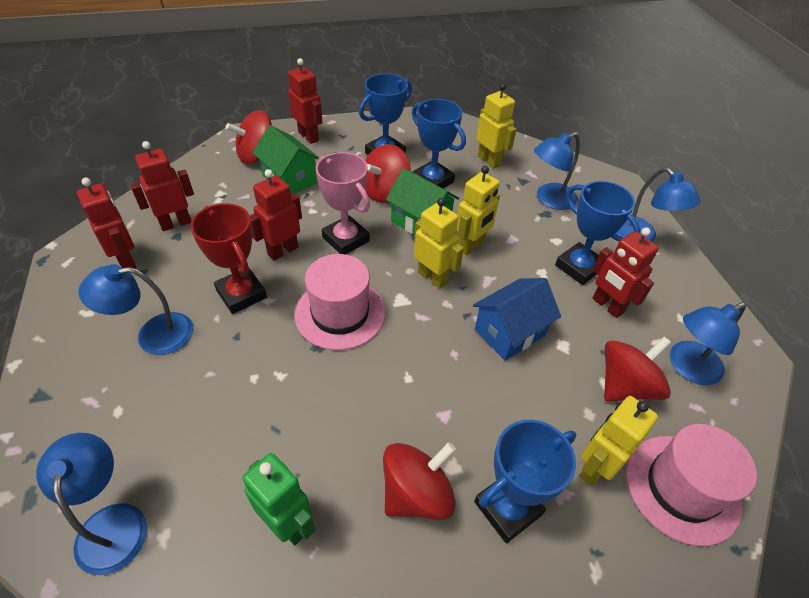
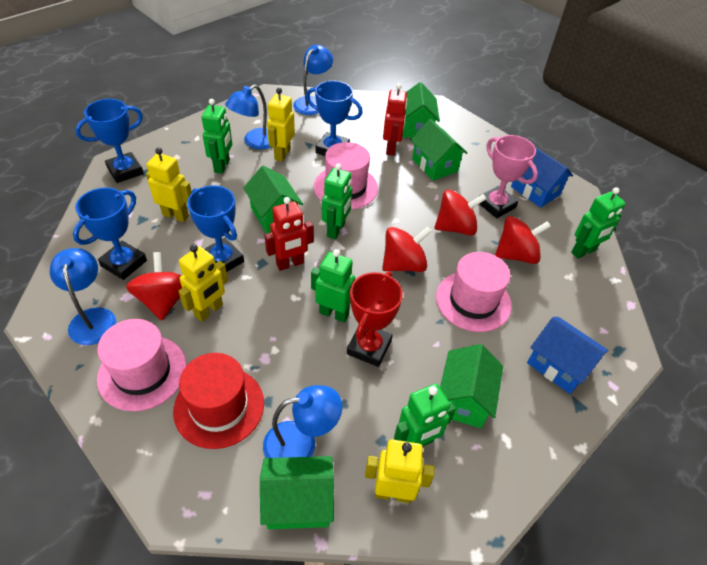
blue house: 1 -> 2
blue lamp: 5 -> 4
green house: 2 -> 5
green robot: 1 -> 5
pink hat: 2 -> 3
red hat: 0 -> 1
red robot: 5 -> 2

